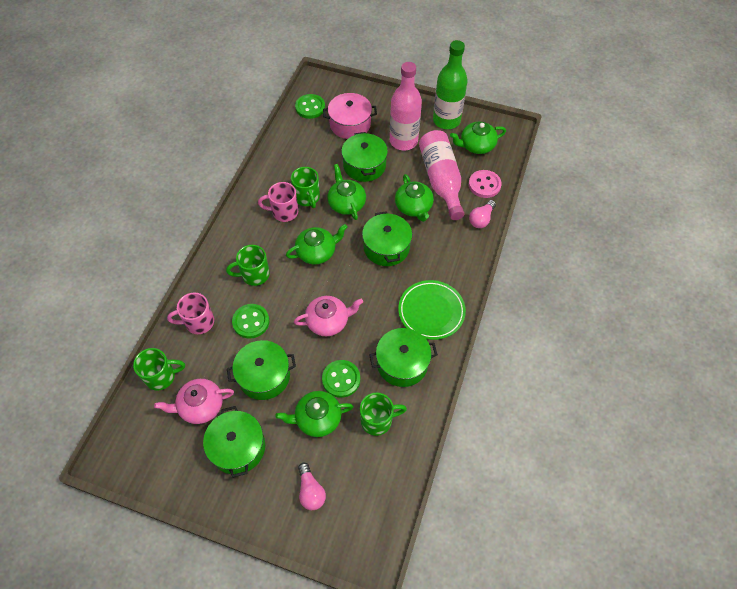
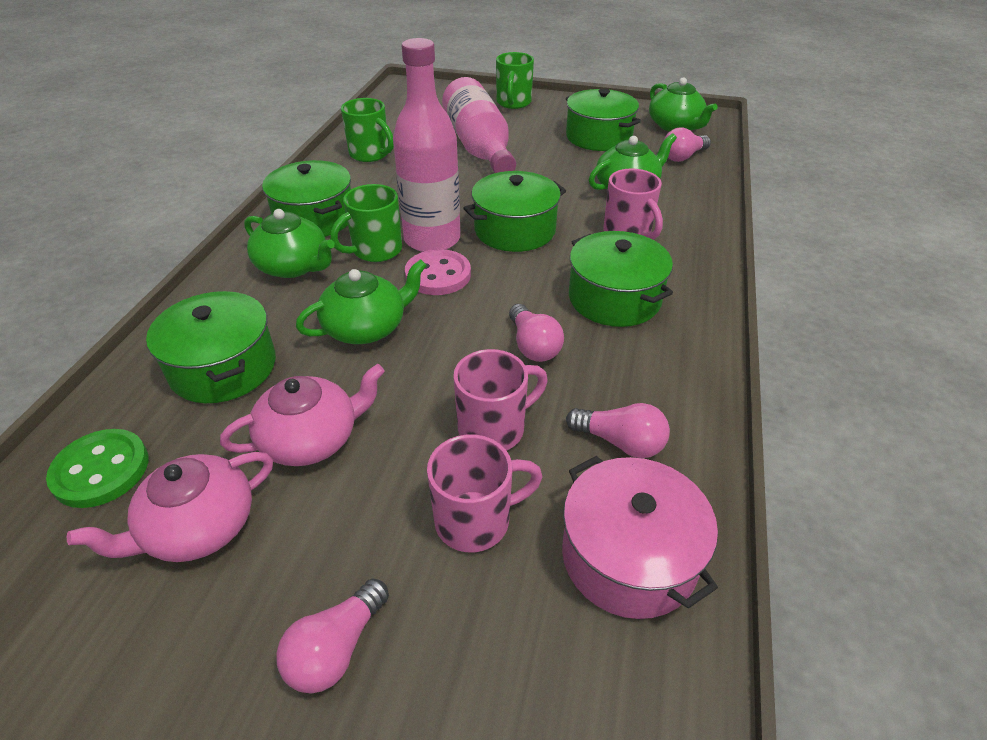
green bottle: 1 -> 0
green button: 3 -> 1
green mug: 4 -> 3
green plate: 1 -> 0
green teapot: 5 -> 4
pink light bulb: 2 -> 4
pink mug: 2 -> 3

